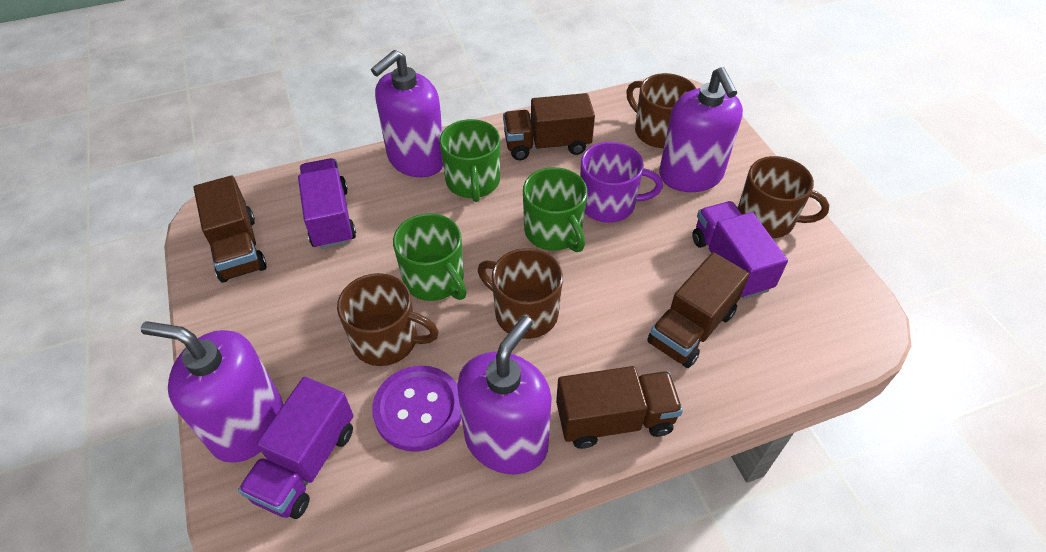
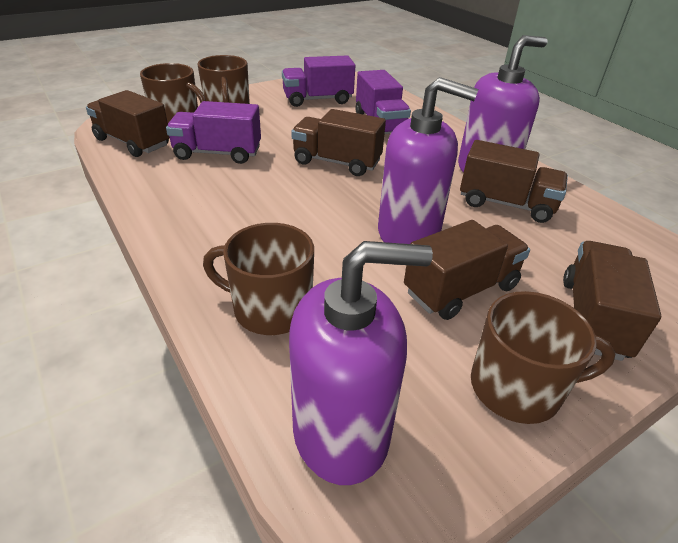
brown truck: 4 -> 5
green mug: 3 -> 0
purple button: 1 -> 0
purple mug: 1 -> 0
purple soap dispenser: 4 -> 3

